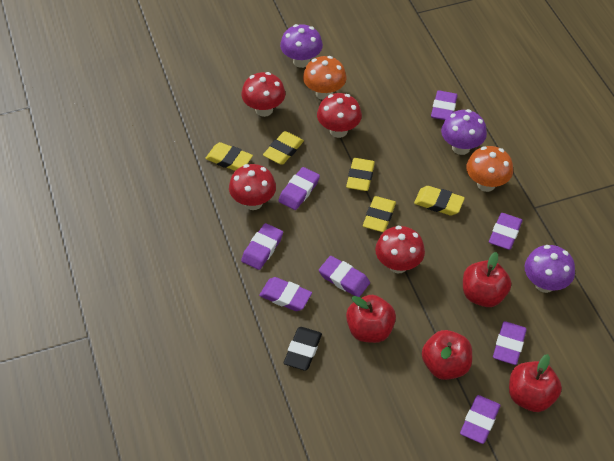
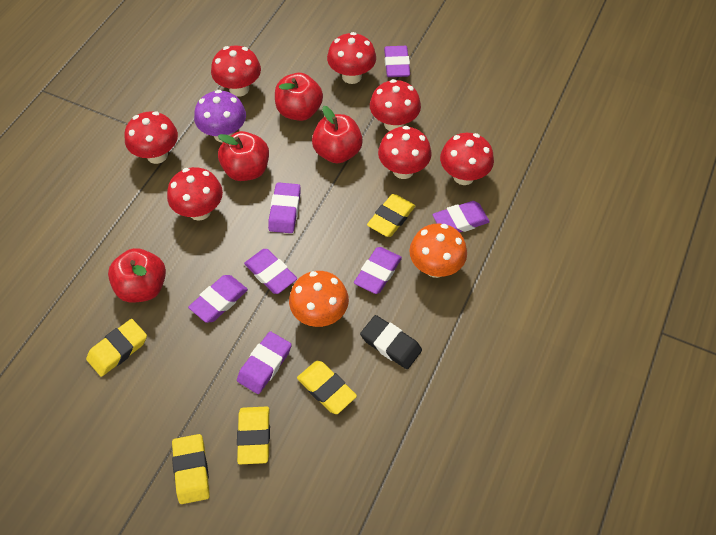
purple eraser: 8 -> 7
purple mushroom: 3 -> 1
red mushroom: 4 -> 7

